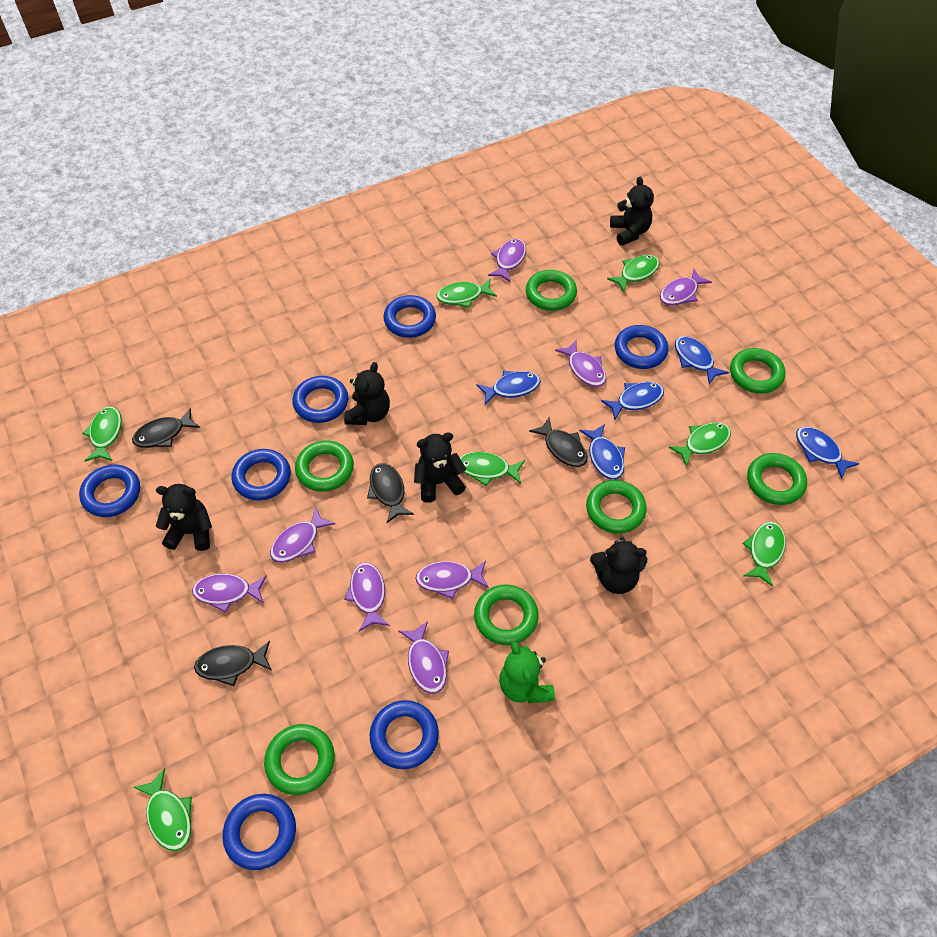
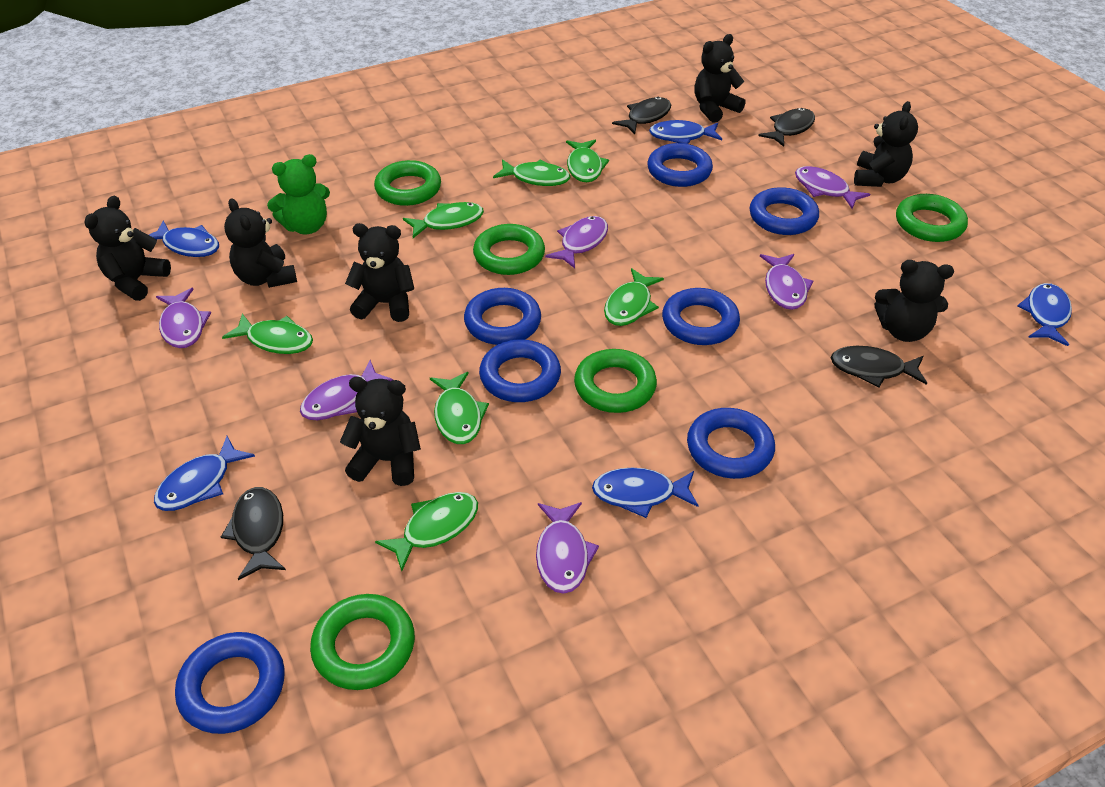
black teddy bear: 5 -> 7
green ring: 7 -> 5
purple fish: 8 -> 6

